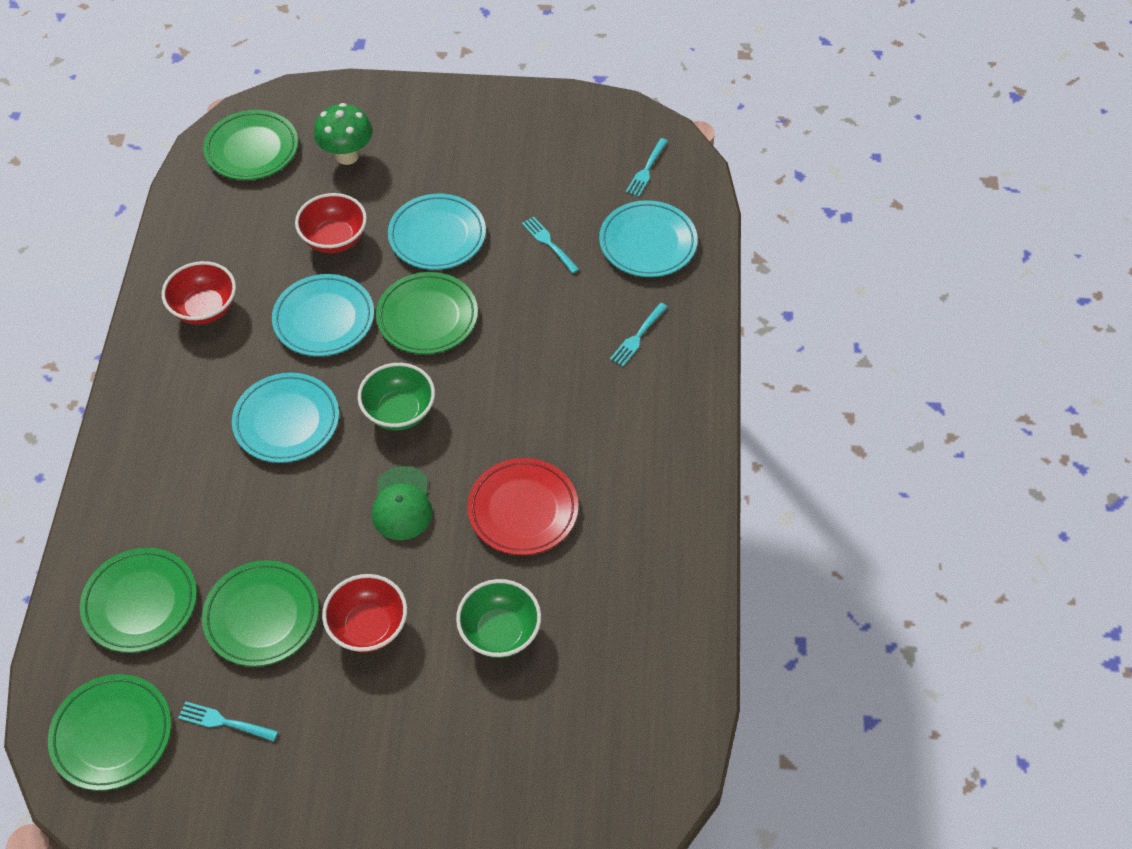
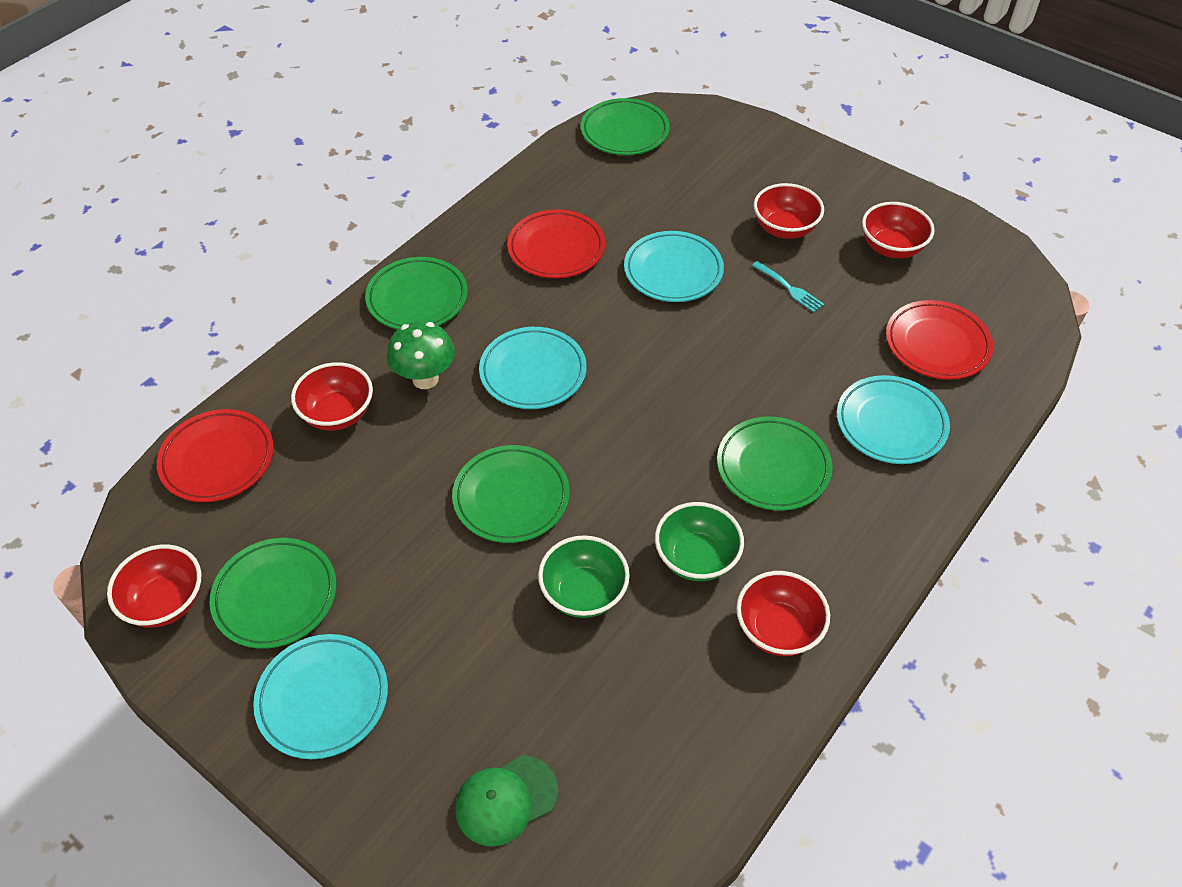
red bowl: 3 -> 5
red plate: 1 -> 3
turquoise fork: 4 -> 1

